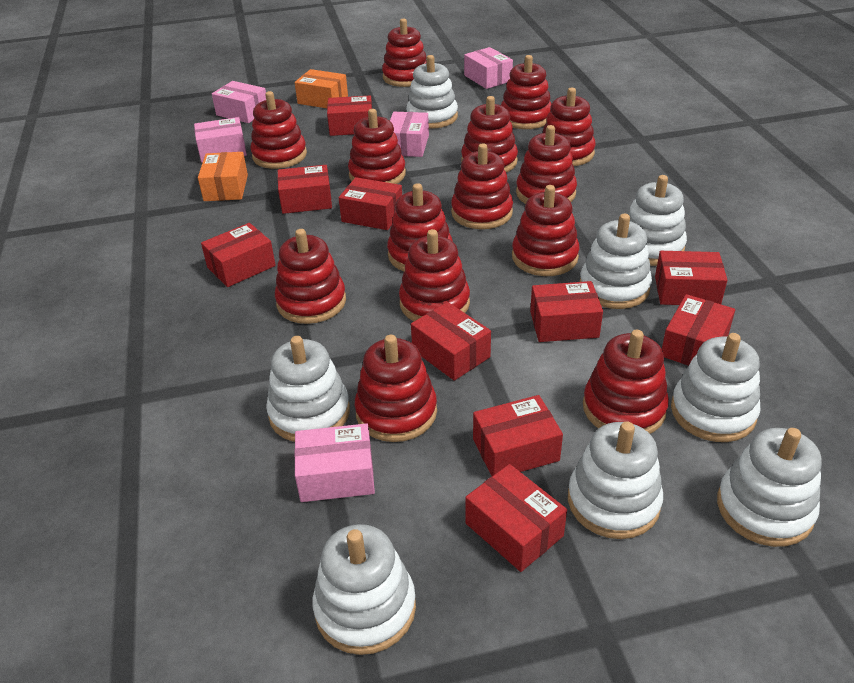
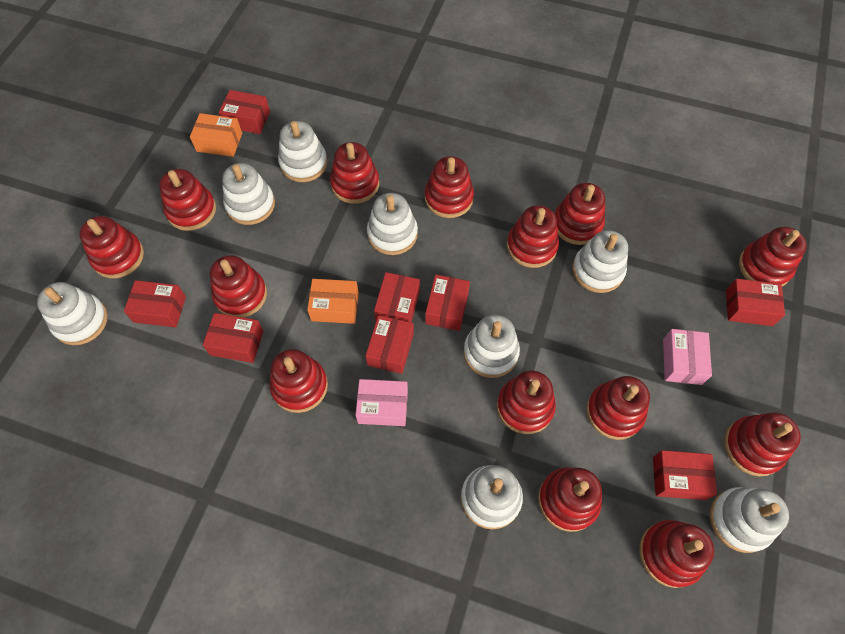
pink box: 5 -> 2
red box: 10 -> 8

